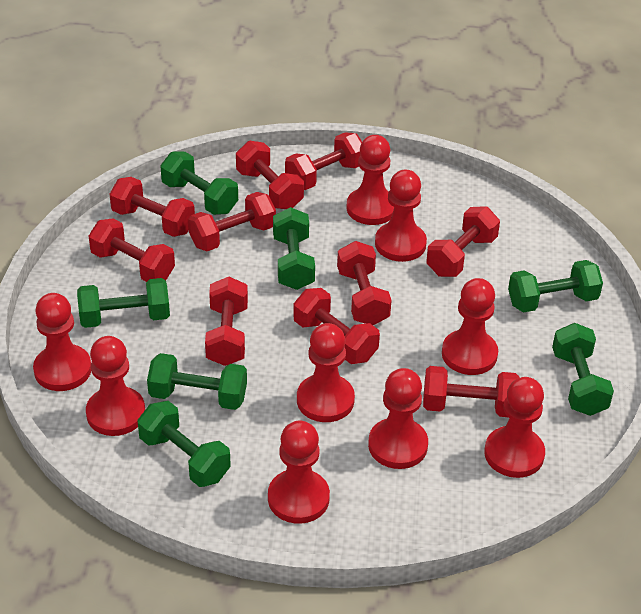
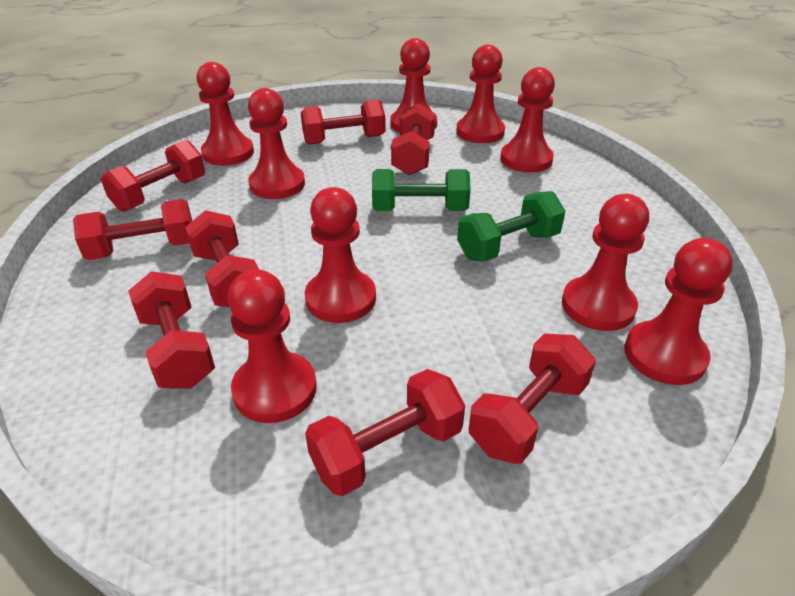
green dumbbell: 7 -> 2
red dumbbell: 10 -> 8

